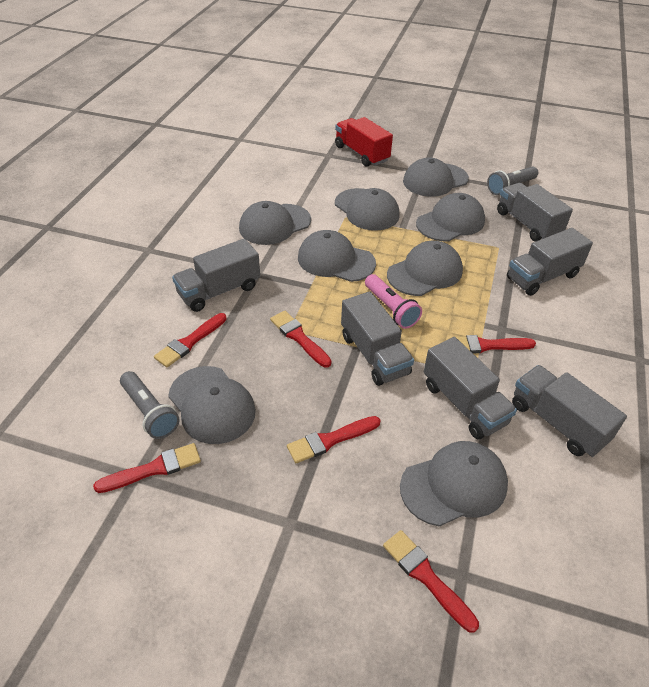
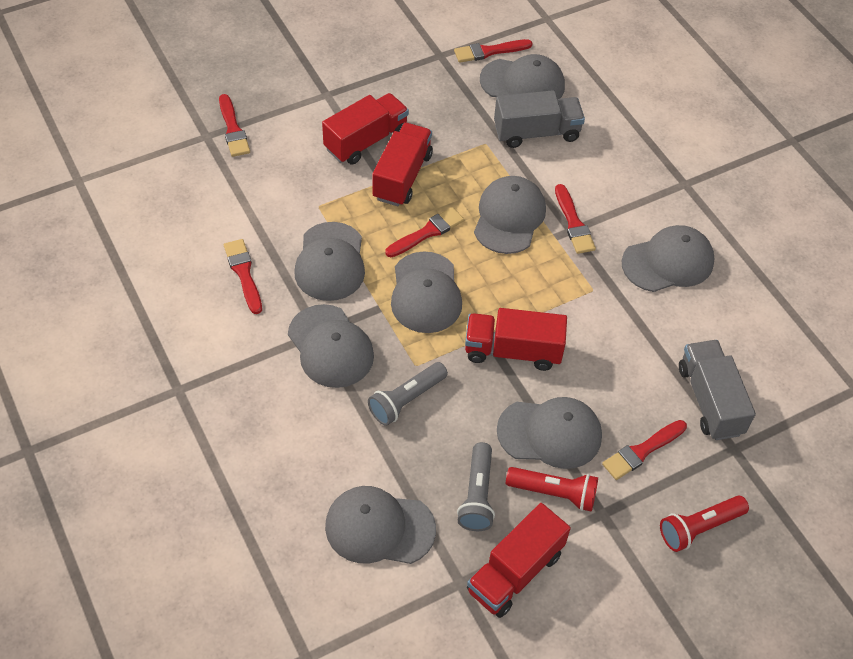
grey truck: 6 -> 2
pink flashlight: 1 -> 0
red flashlight: 0 -> 2
red truck: 1 -> 4

